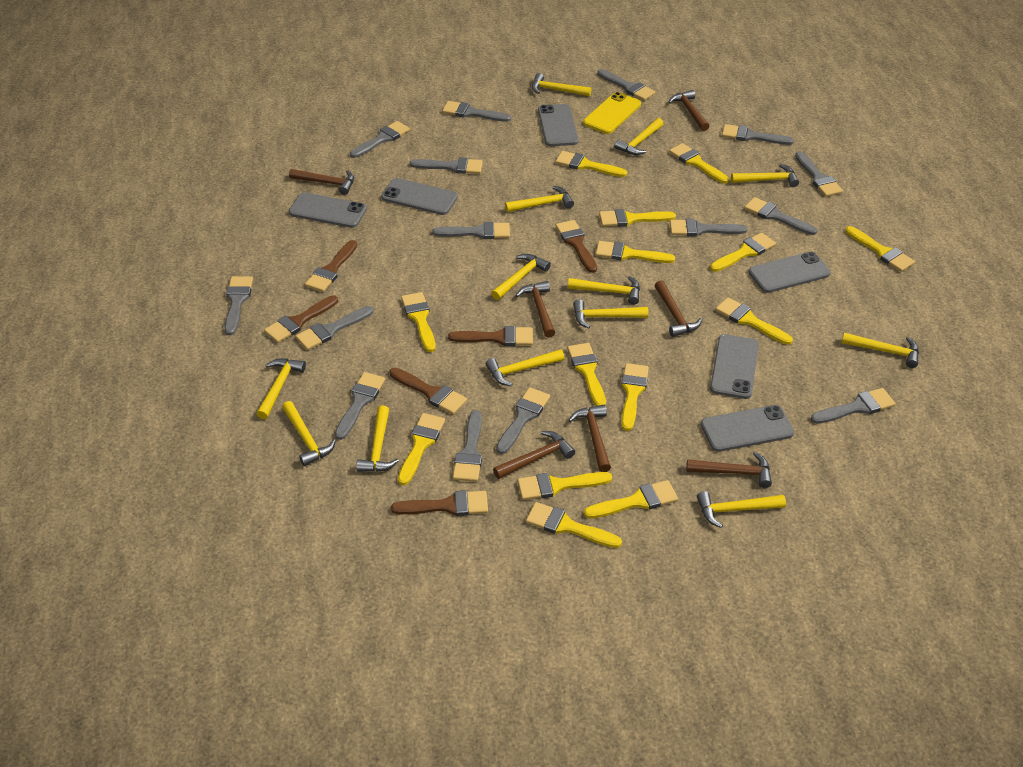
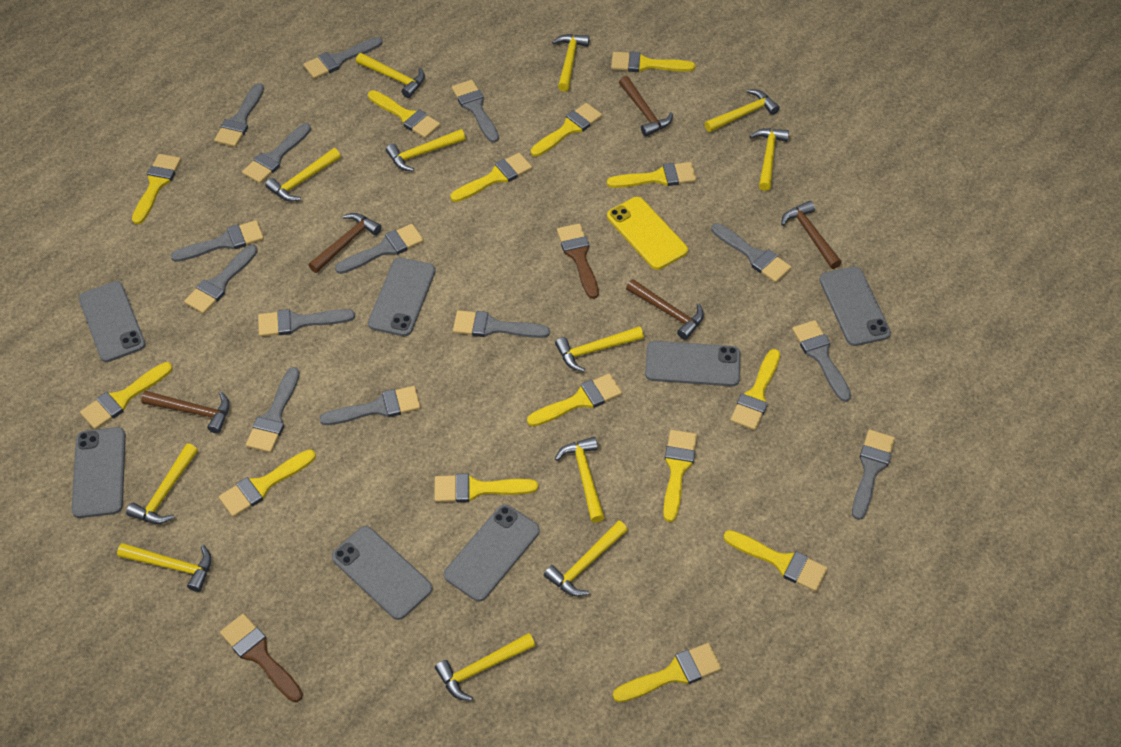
brown brush: 6 -> 2
brown hammer: 7 -> 5
grey brush: 15 -> 14
grey phone: 6 -> 7
yellow hammer: 13 -> 12

